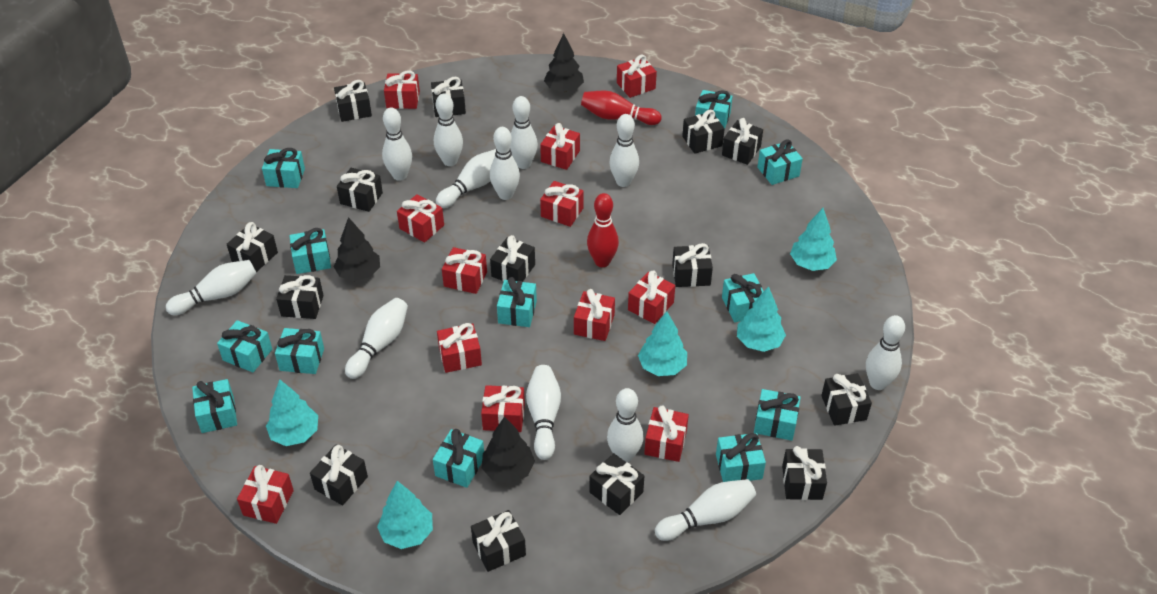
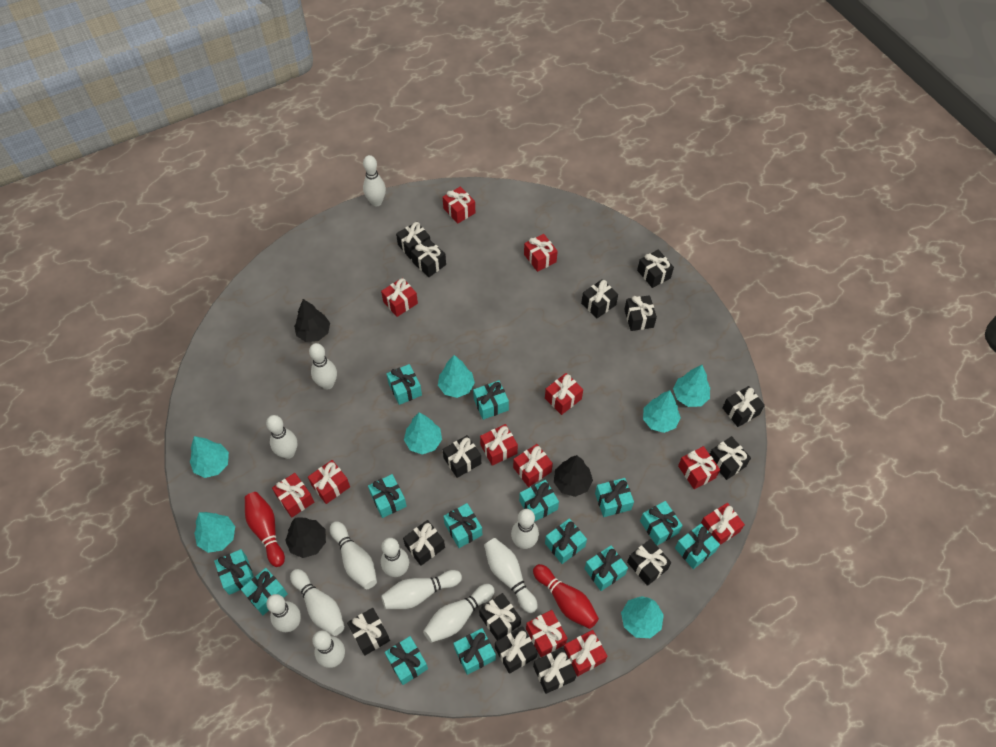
turquoise gift: 12 -> 14
turquoise tree: 5 -> 7

